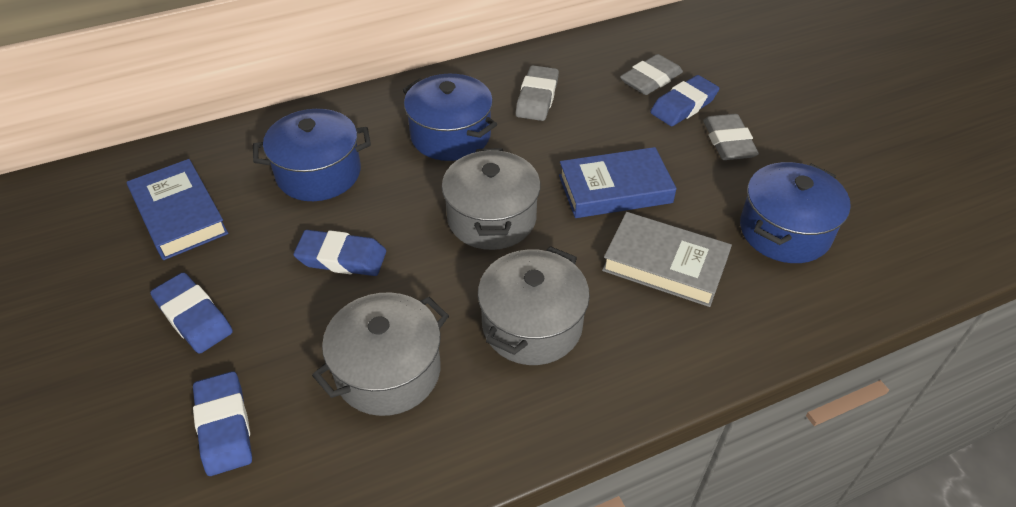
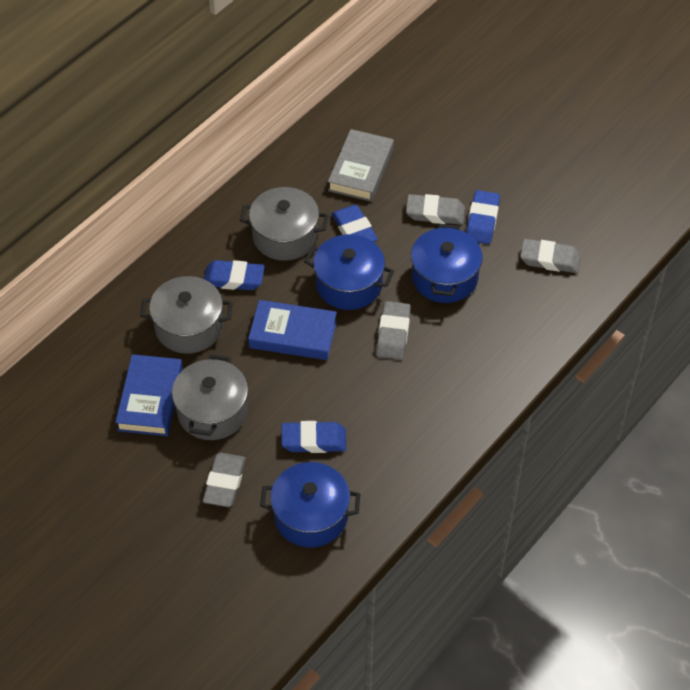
grey eraser: 3 -> 4

